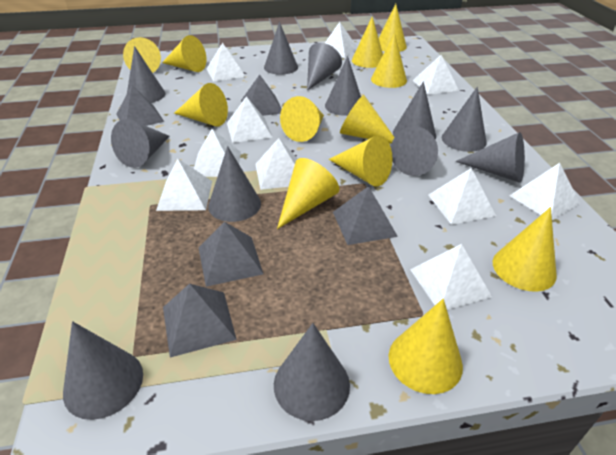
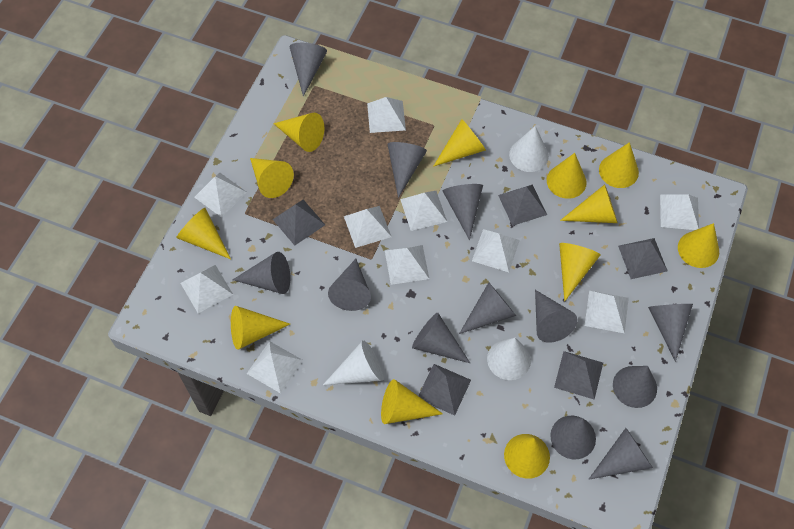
white cone: 0 -> 3

